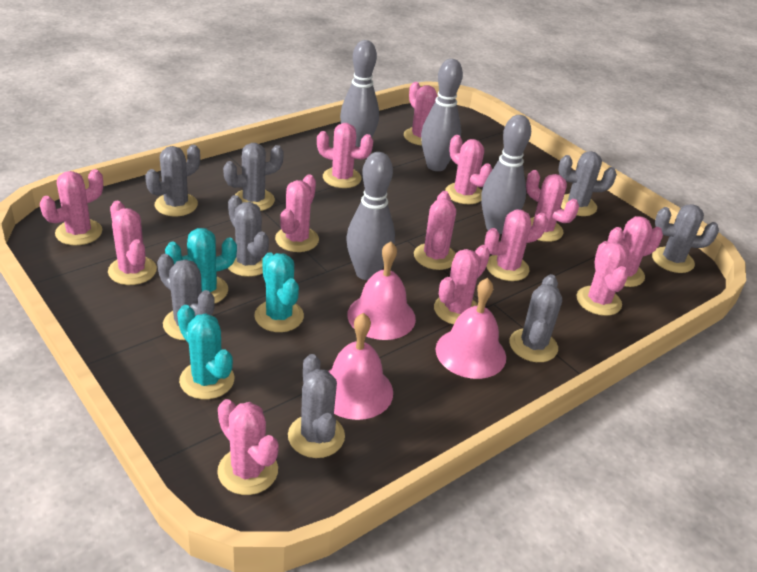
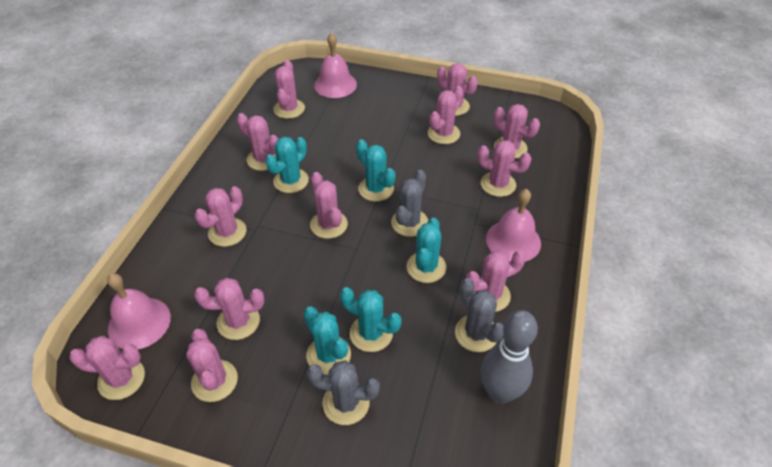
grey bowling pin: 4 -> 1
grey cactus: 8 -> 3
pink cactus: 13 -> 12
turquoise cactus: 3 -> 5

